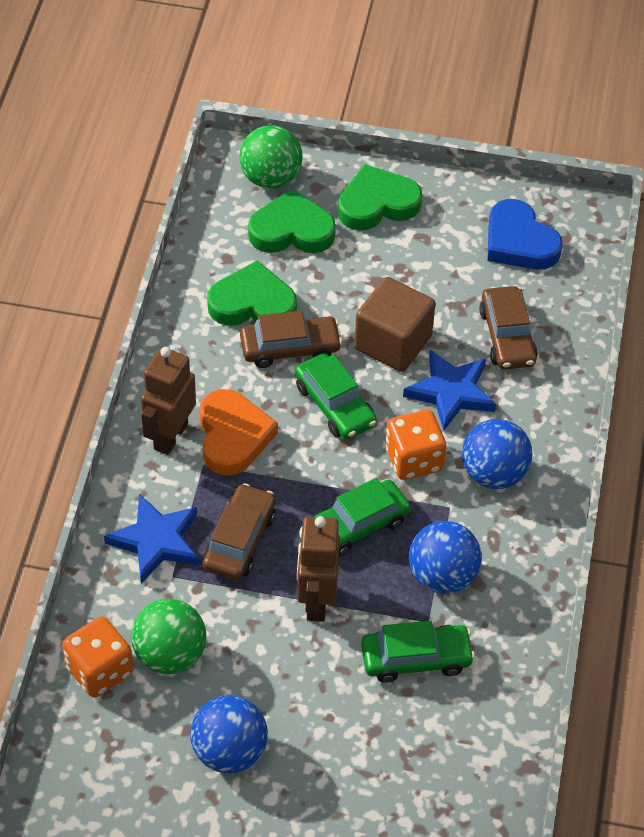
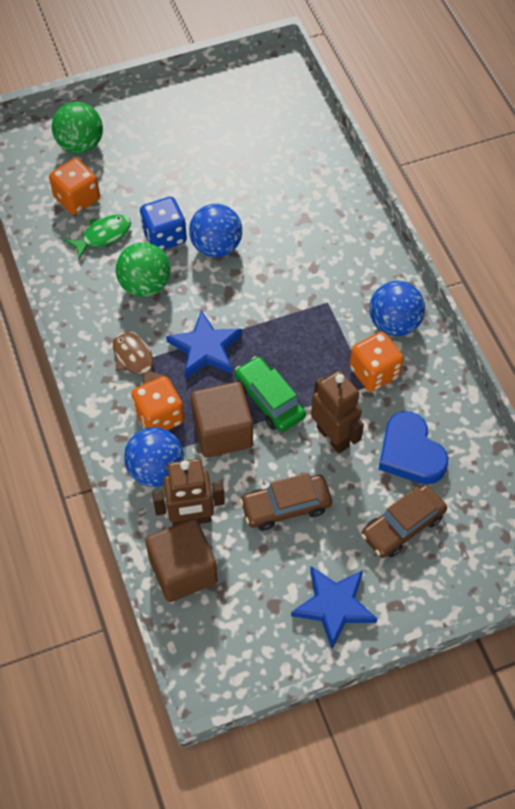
blue dice: 0 -> 1
brown car: 3 -> 2
brown cube: 1 -> 2
brown fish: 0 -> 1
green car: 3 -> 1
green fish: 0 -> 1
green heart: 3 -> 0
orange dice: 2 -> 3
orange heart: 1 -> 0

